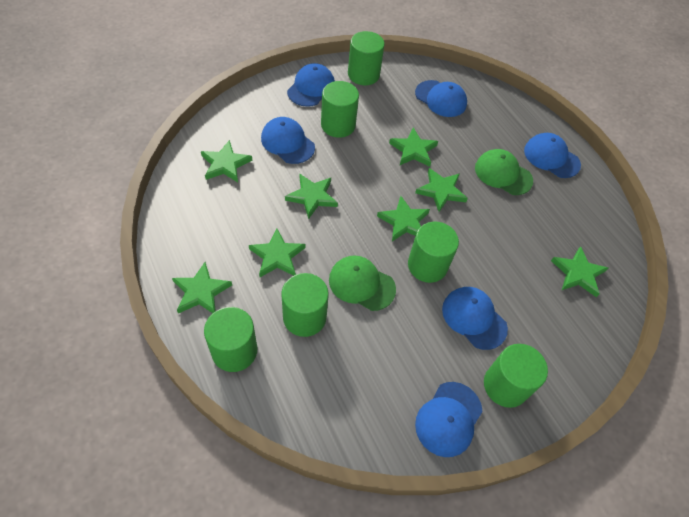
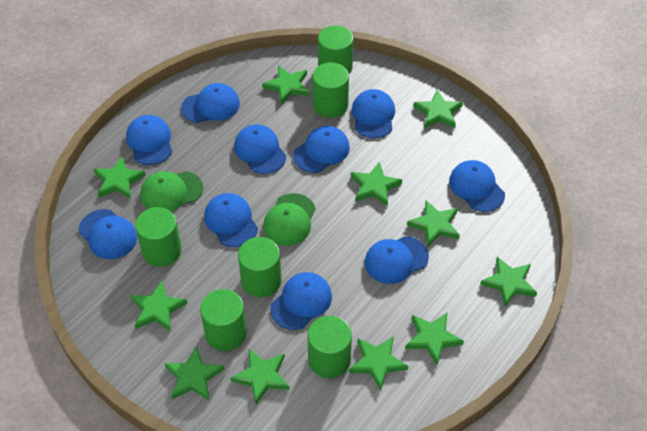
blue cap: 6 -> 10
green star: 8 -> 11

